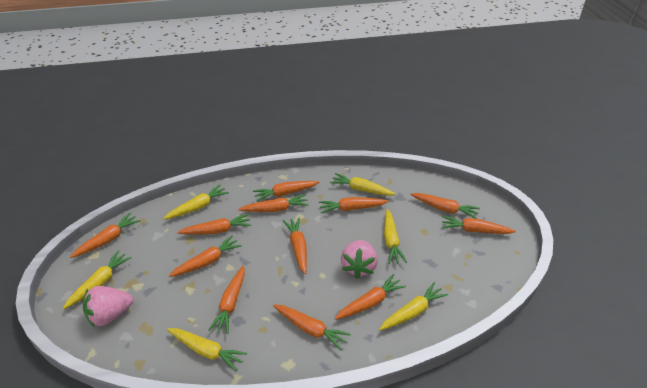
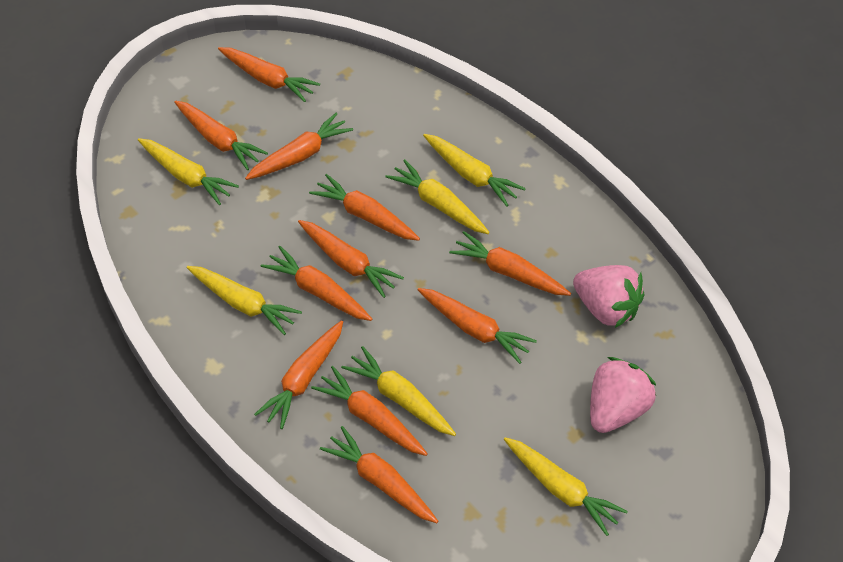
orange carrot: 12 -> 11

